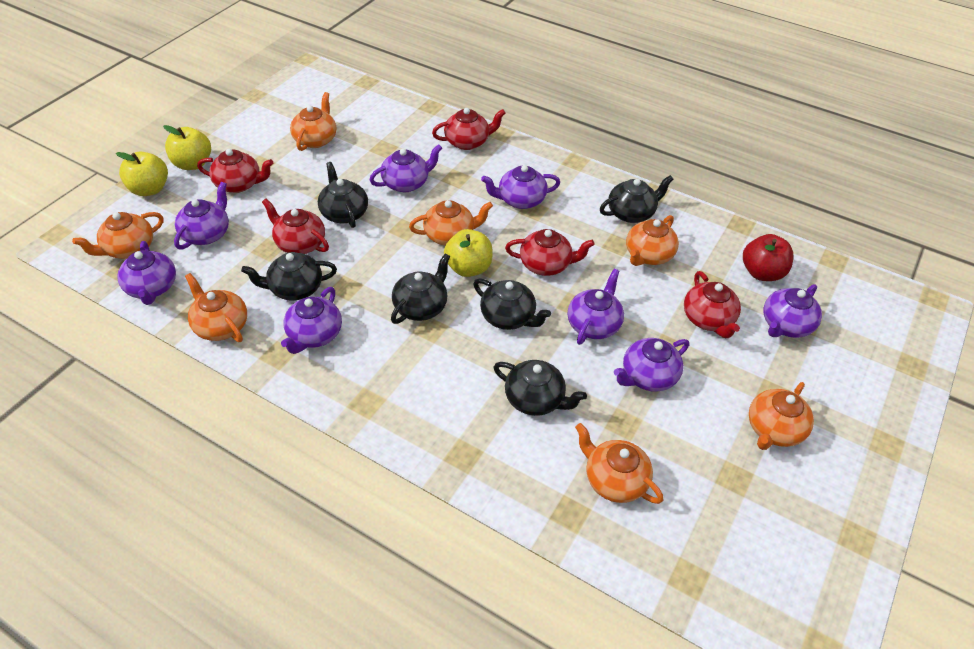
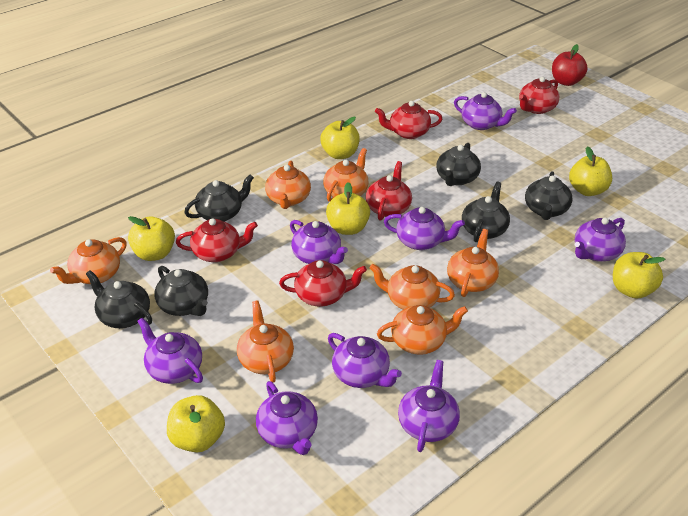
yellow apple: 3 -> 6

